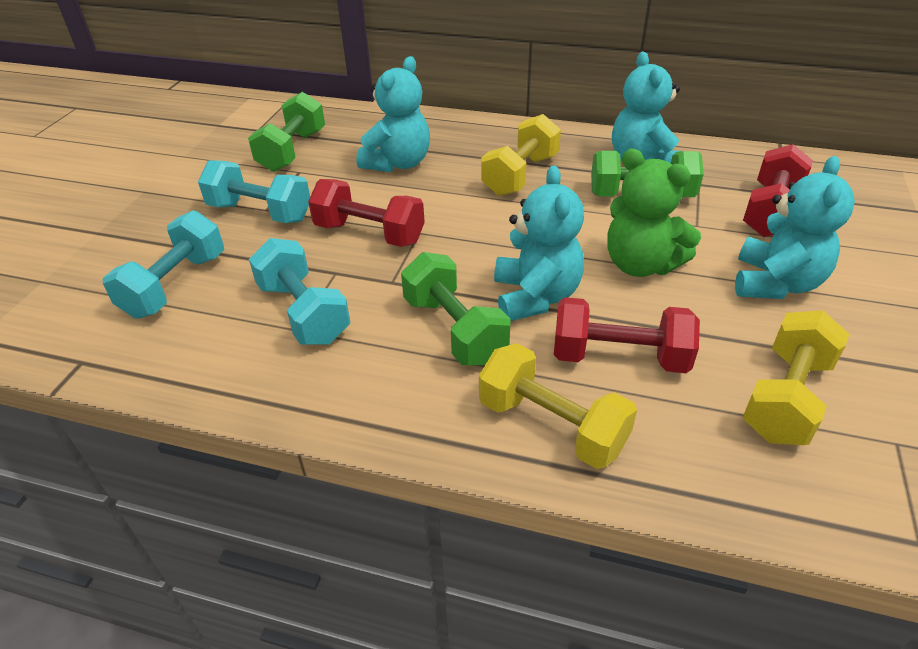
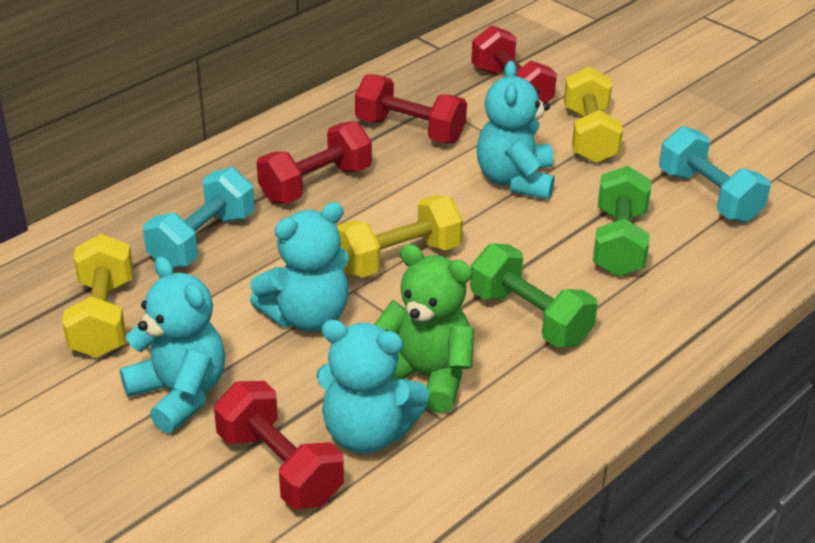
green dumbbell: 3 -> 2
red dumbbell: 3 -> 4
turquoise dumbbell: 3 -> 2

